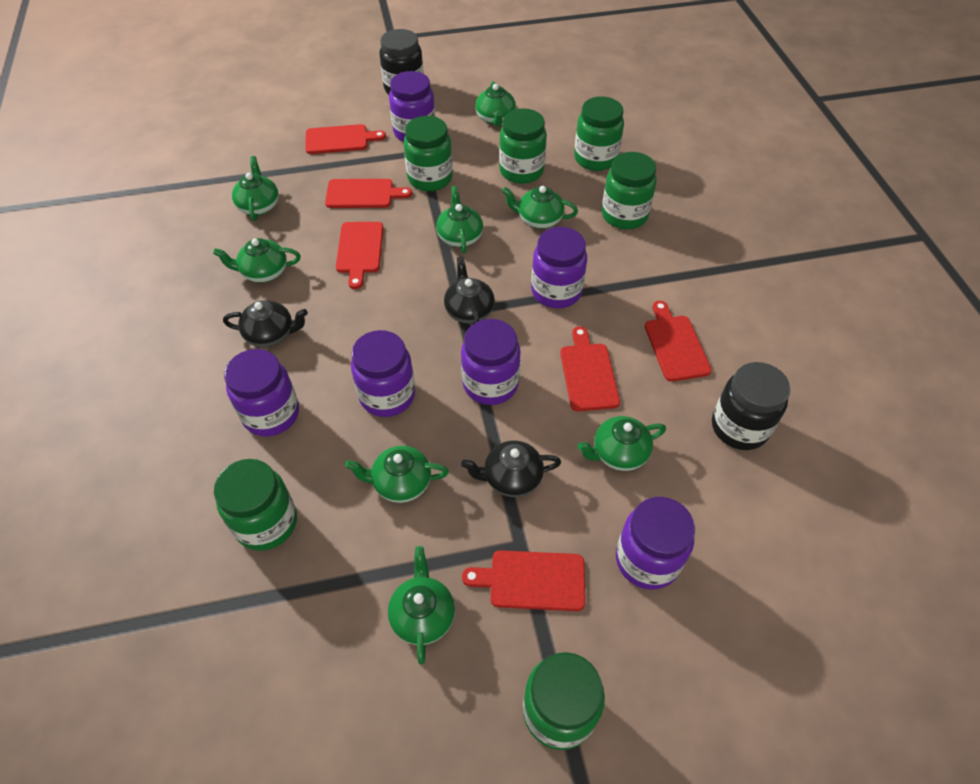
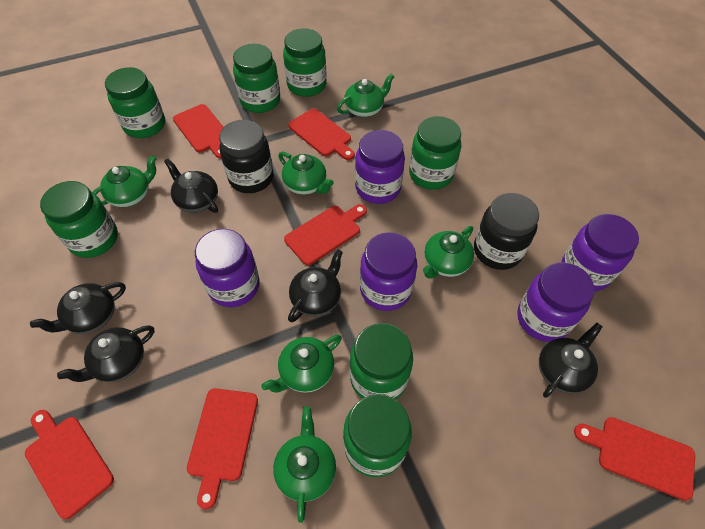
black teapot: 3 -> 5
green jar: 6 -> 7
green teapot: 8 -> 6
purple jar: 6 -> 5

